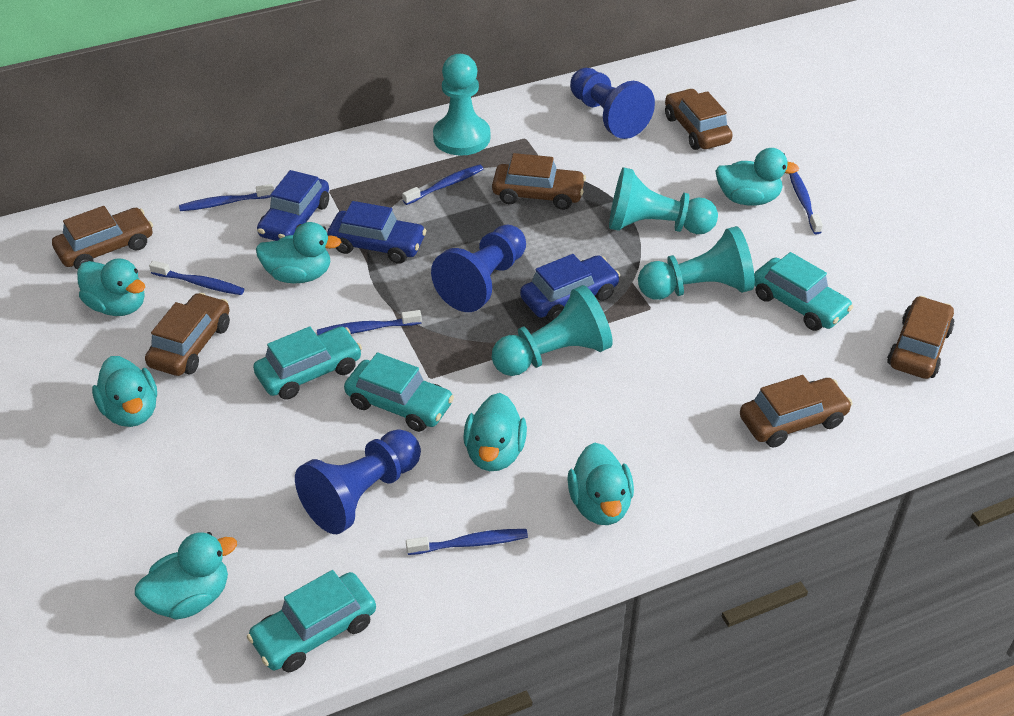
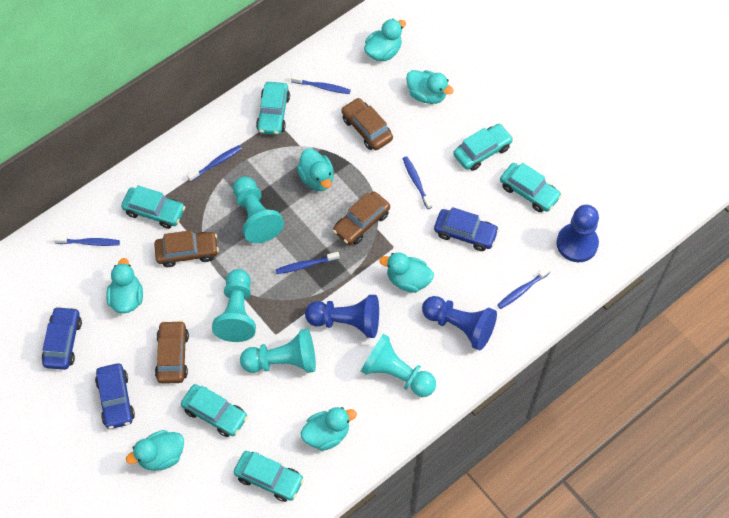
brown car: 6 -> 4
turquoise car: 4 -> 6

